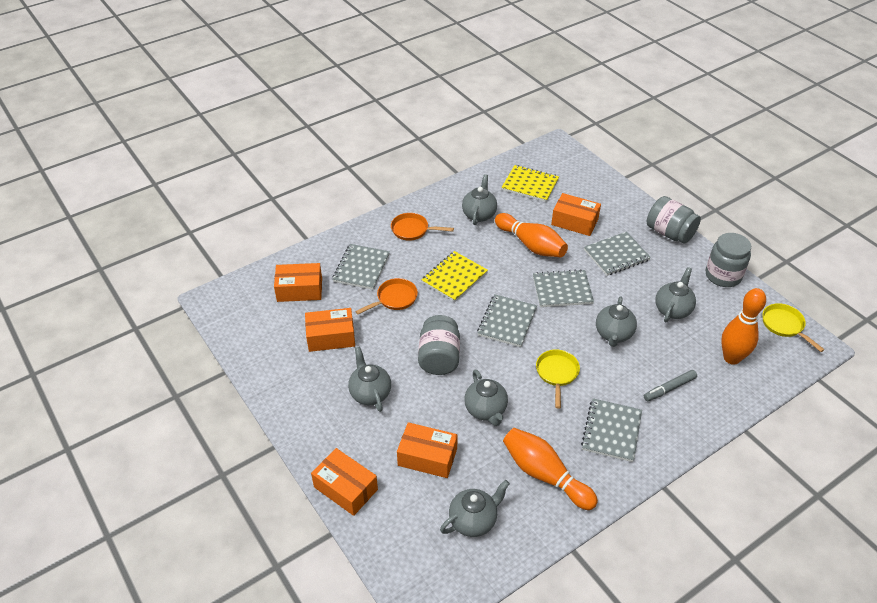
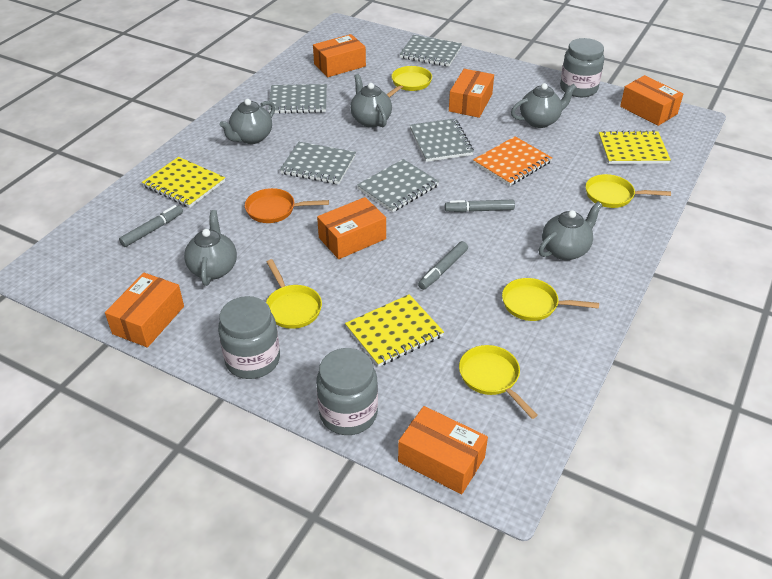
grey marker: 1 -> 3
grey teapot: 6 -> 5
orange bowling pin: 3 -> 0
orange box: 5 -> 6
orange notebook: 0 -> 1
orange pan: 2 -> 1
yellow notebook: 2 -> 3
yellow pan: 2 -> 5

